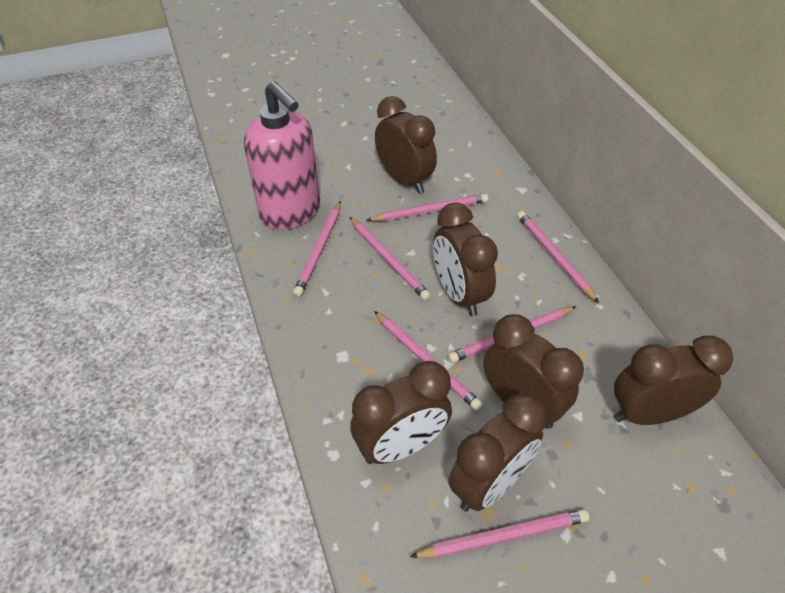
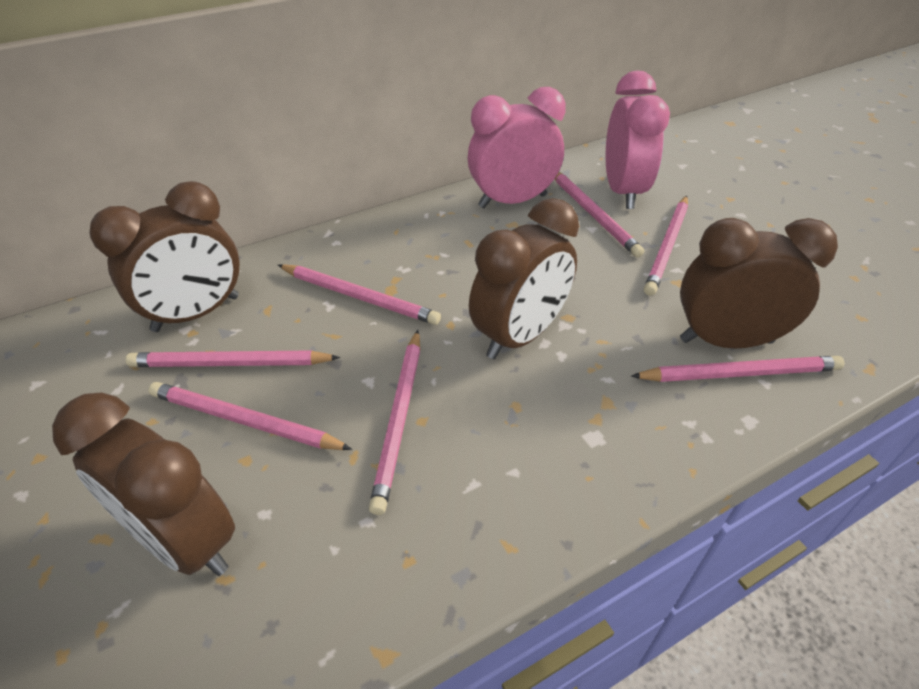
brown clock: 6 -> 4
pink clock: 0 -> 2
pink soap dispenser: 1 -> 0

